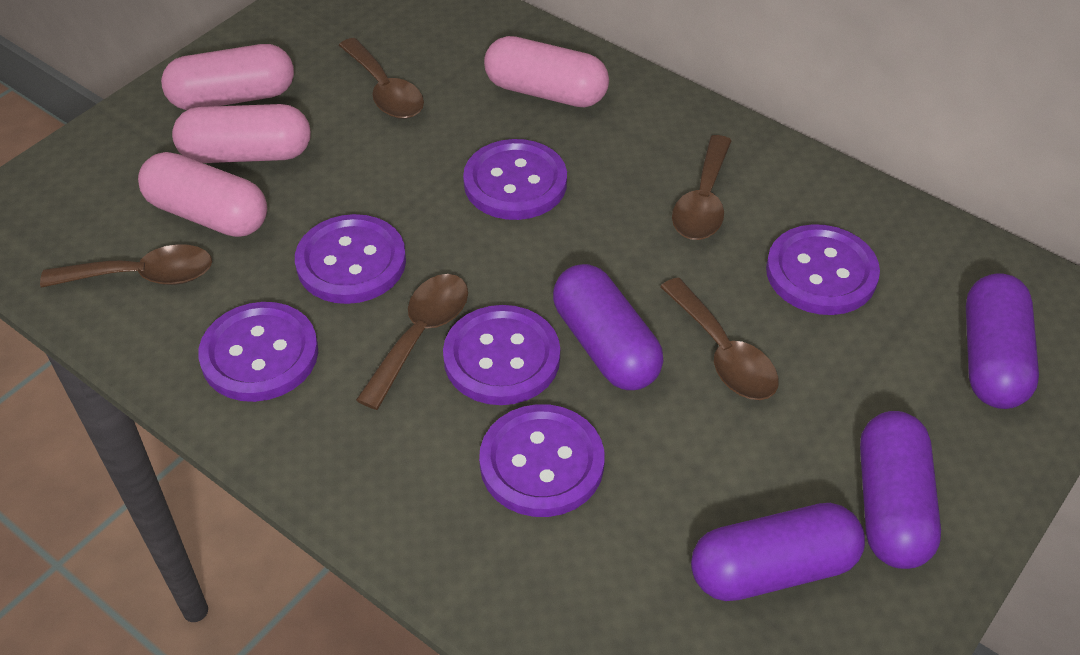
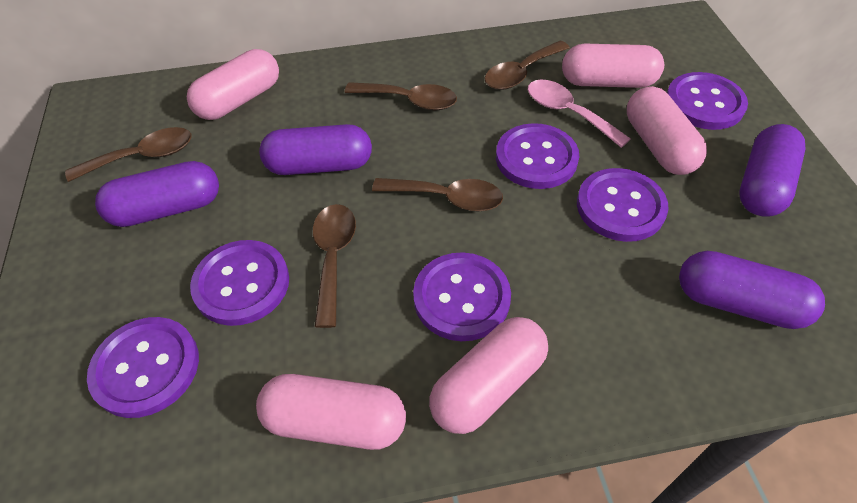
pink capsule: 4 -> 5
pink spoon: 0 -> 1

